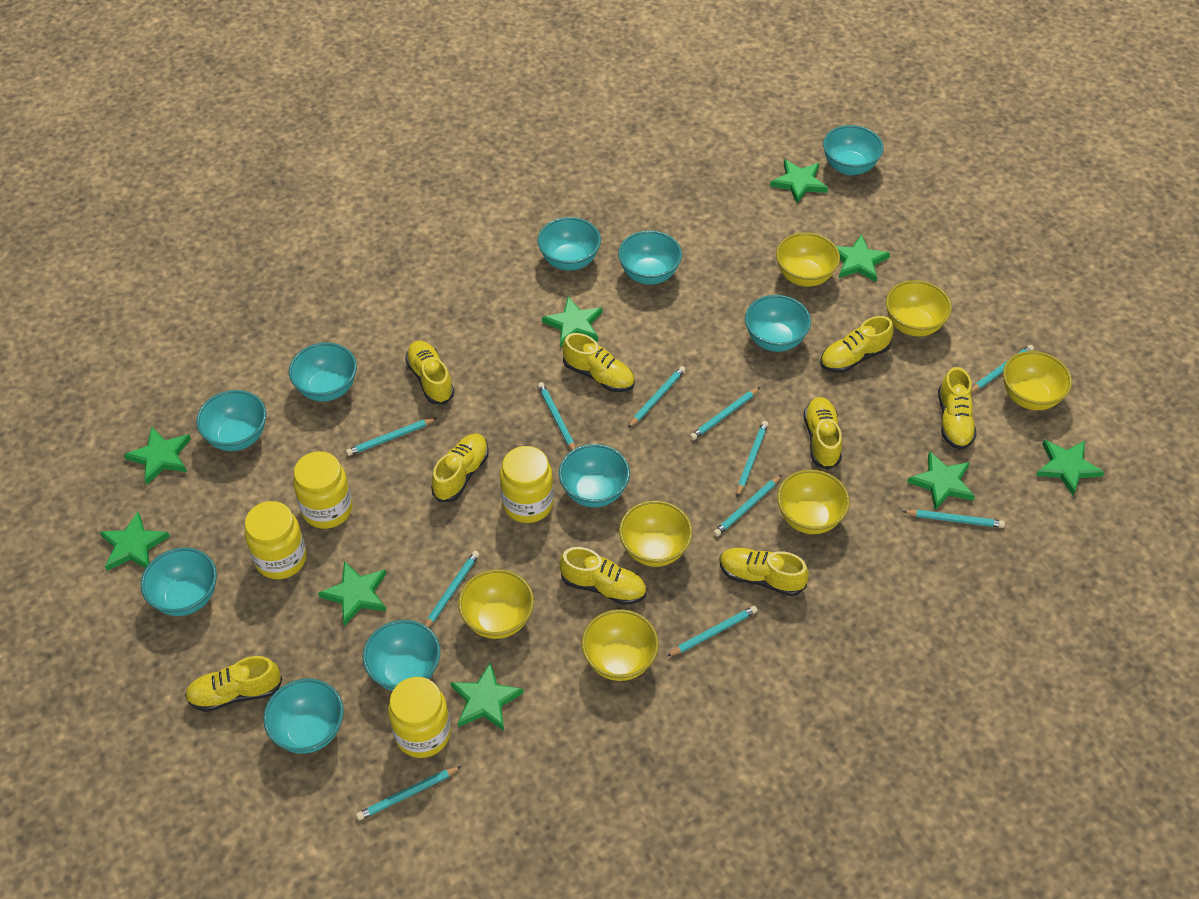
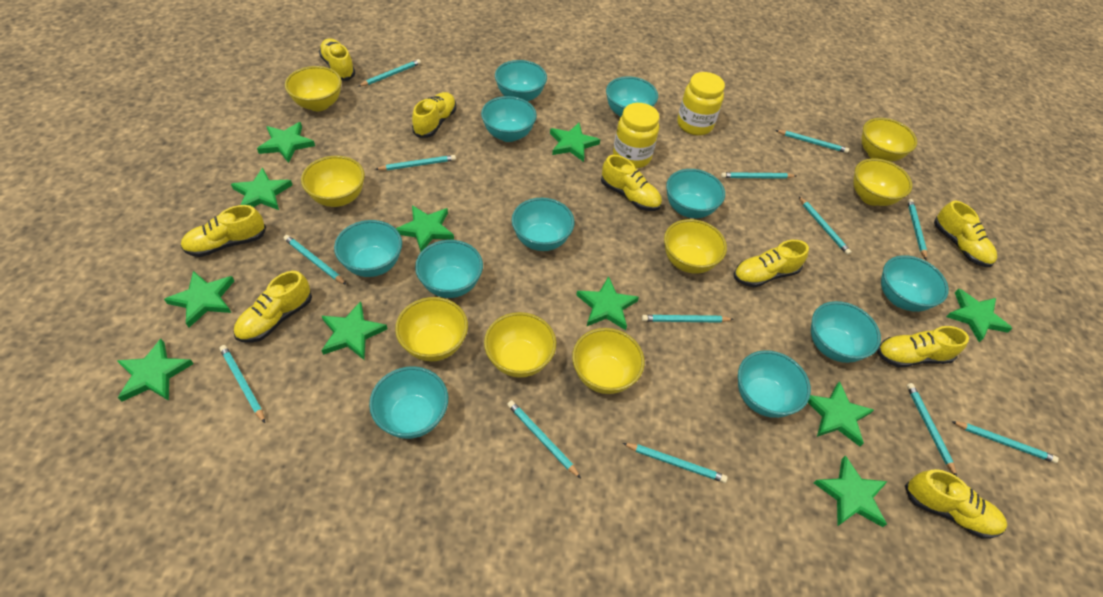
green star: 9 -> 11
turquoise bowl: 10 -> 11
turquoise pencil: 11 -> 13
yellow bowl: 7 -> 8
yellow jar: 4 -> 2

